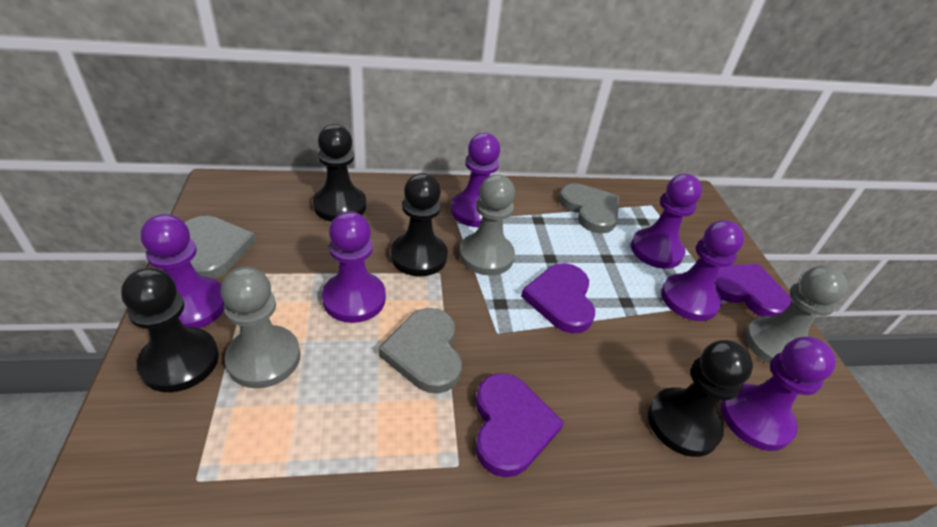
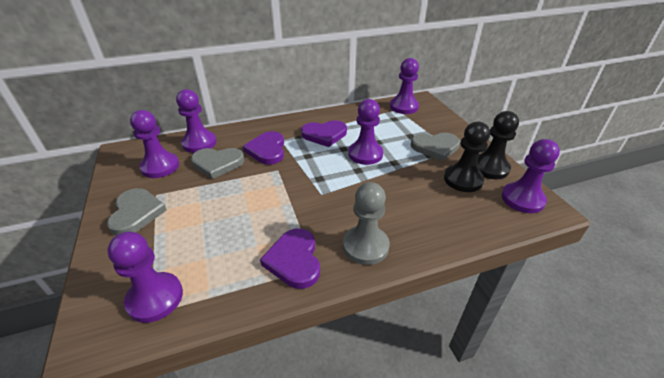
black pawn: 4 -> 2
grey pawn: 3 -> 1

